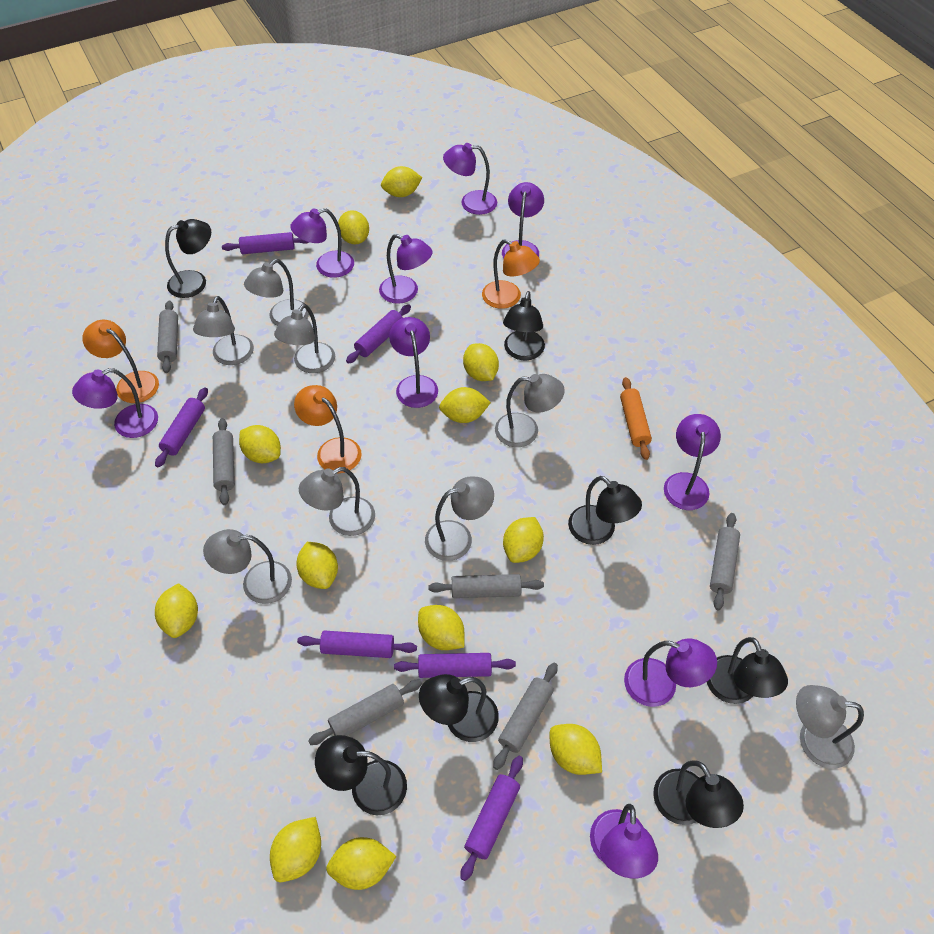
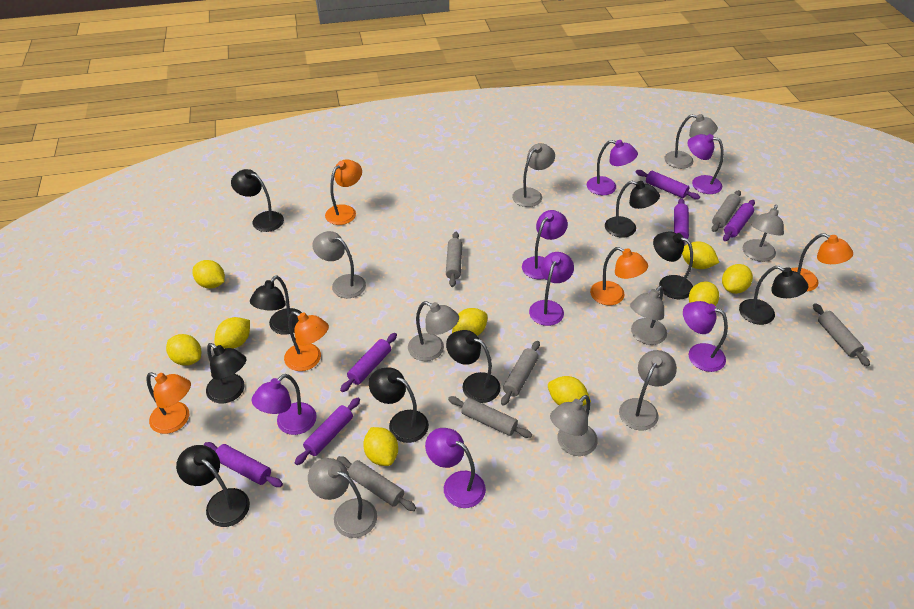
black lamp: 7 -> 9
grey lamp: 8 -> 9
orange lamp: 3 -> 5
orange rolling pin: 1 -> 0
purple lamp: 9 -> 7
yellow lemon: 12 -> 9

